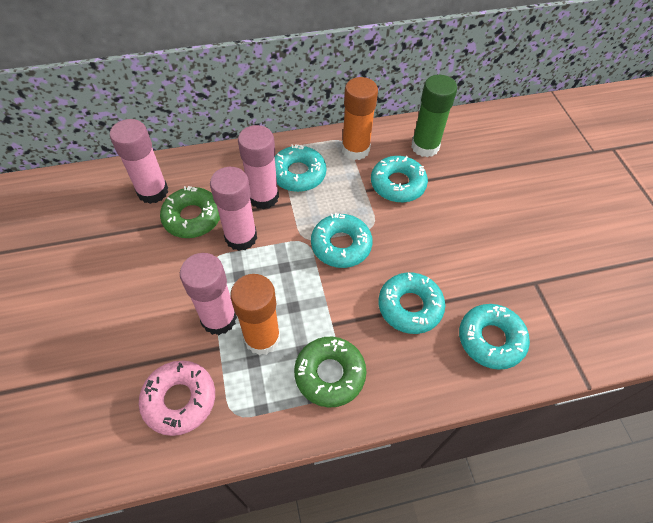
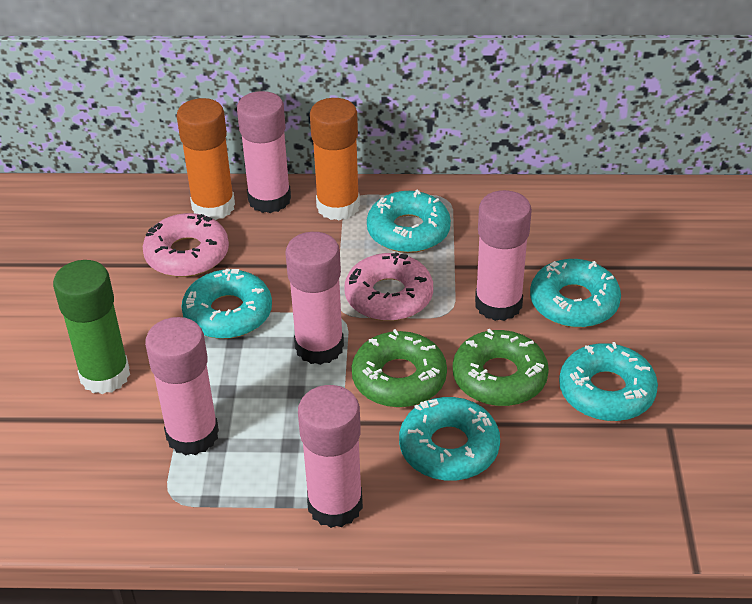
pink donut: 1 -> 2
pink glue stick: 4 -> 5

